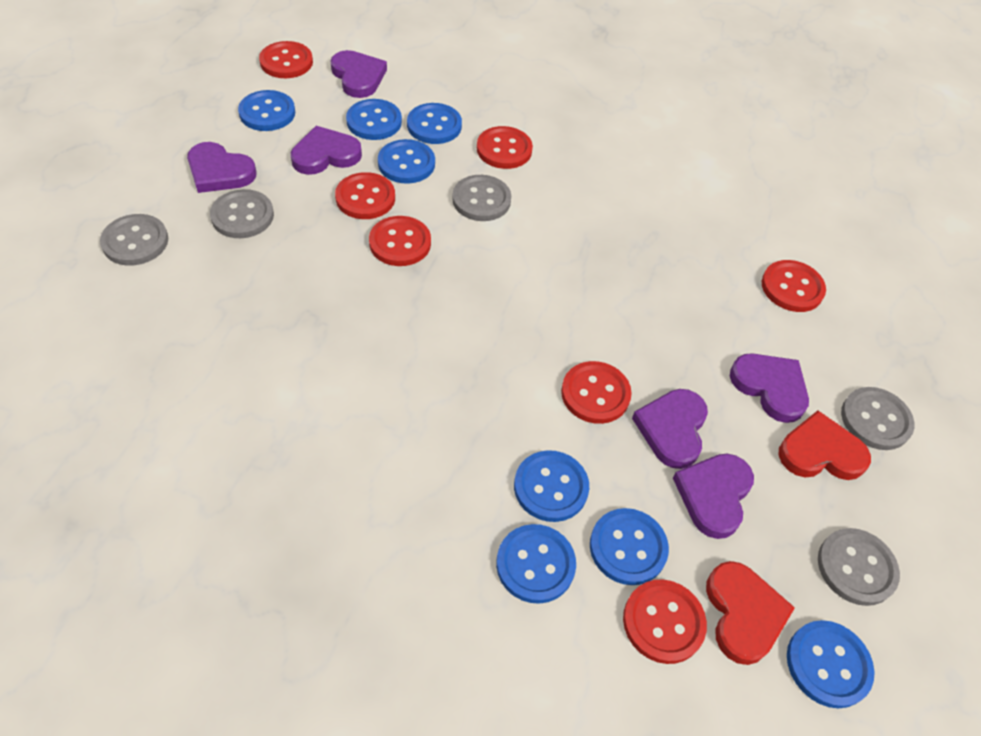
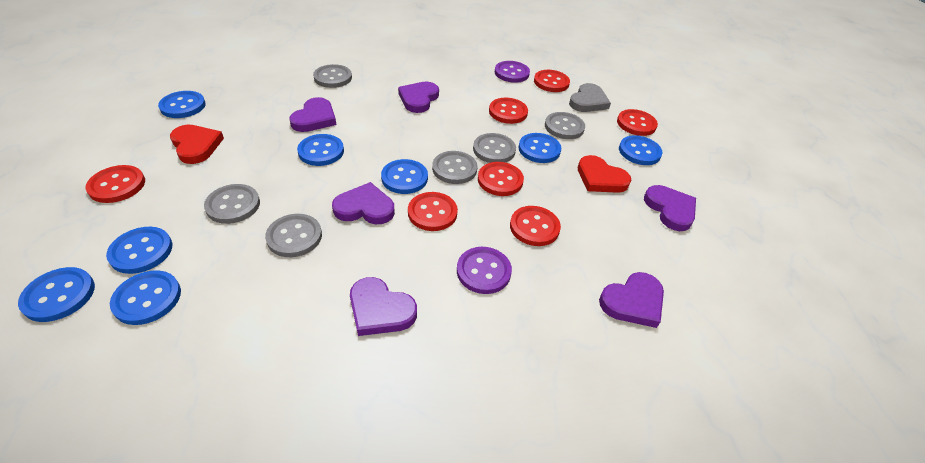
grey button: 5 -> 6
grey heart: 0 -> 1
purple button: 0 -> 2

